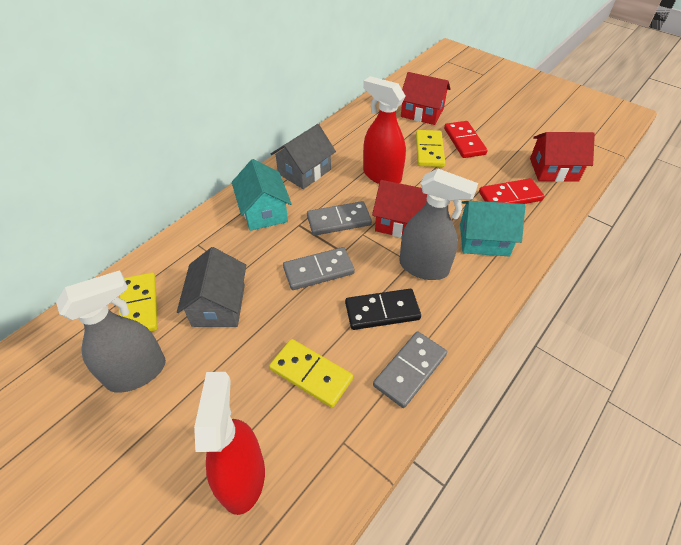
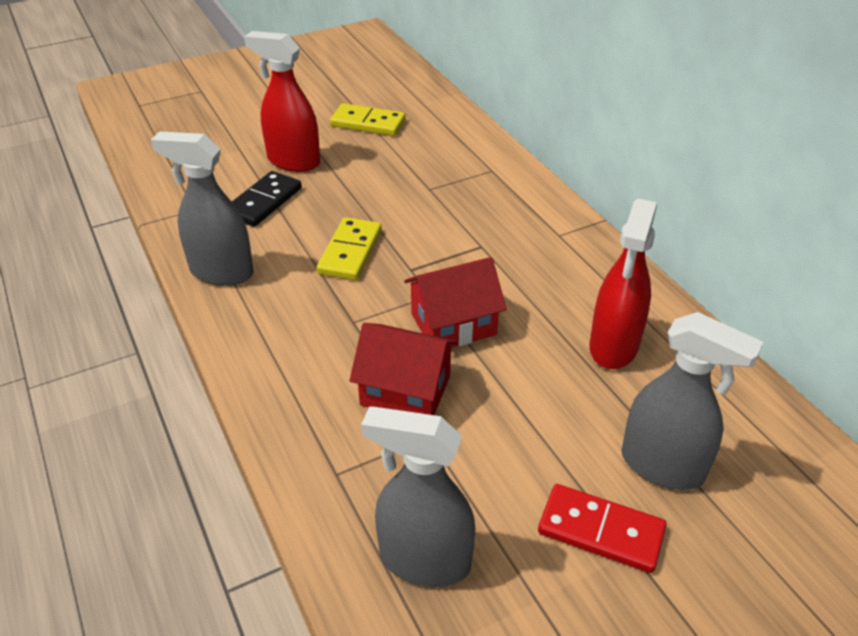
grey domino: 3 -> 0
grey house: 2 -> 0
grey spray bottle: 2 -> 3
red domino: 2 -> 1
red house: 3 -> 2
turquoise house: 2 -> 0
yellow domino: 3 -> 2

